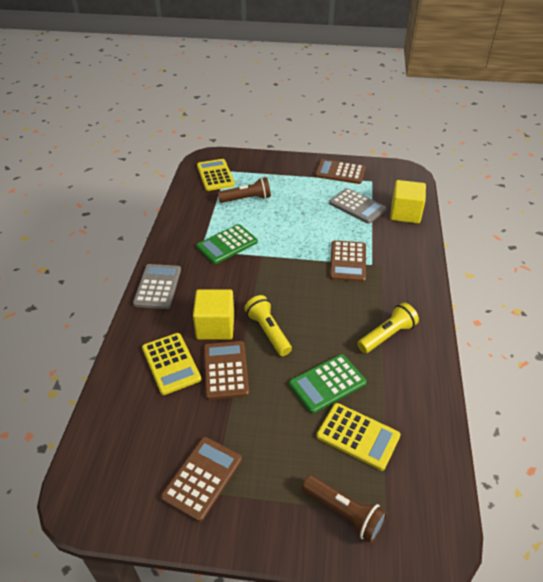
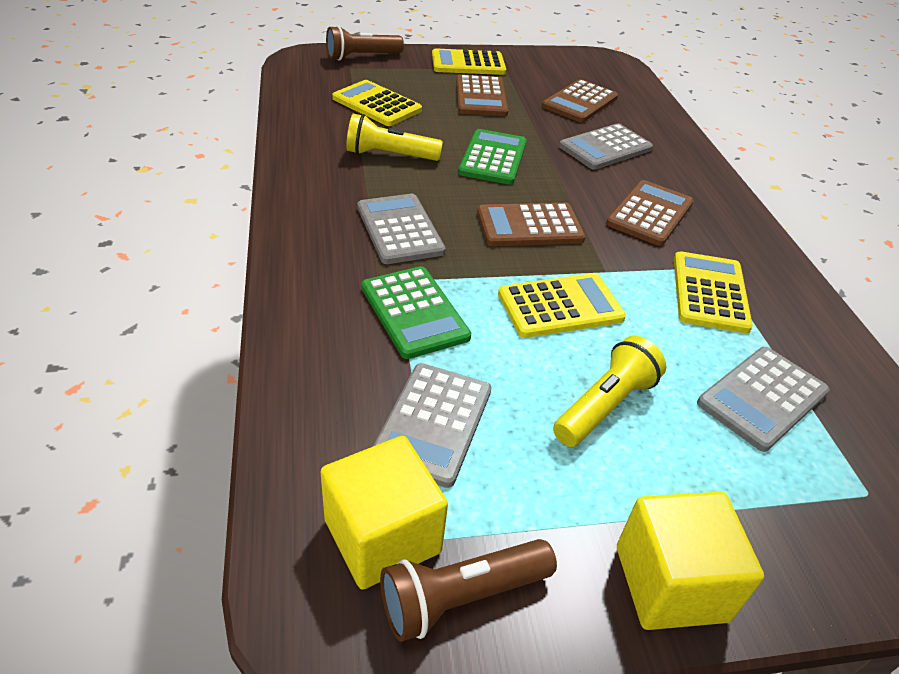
grey calculator: 2 -> 4
yellow calculator: 3 -> 4

